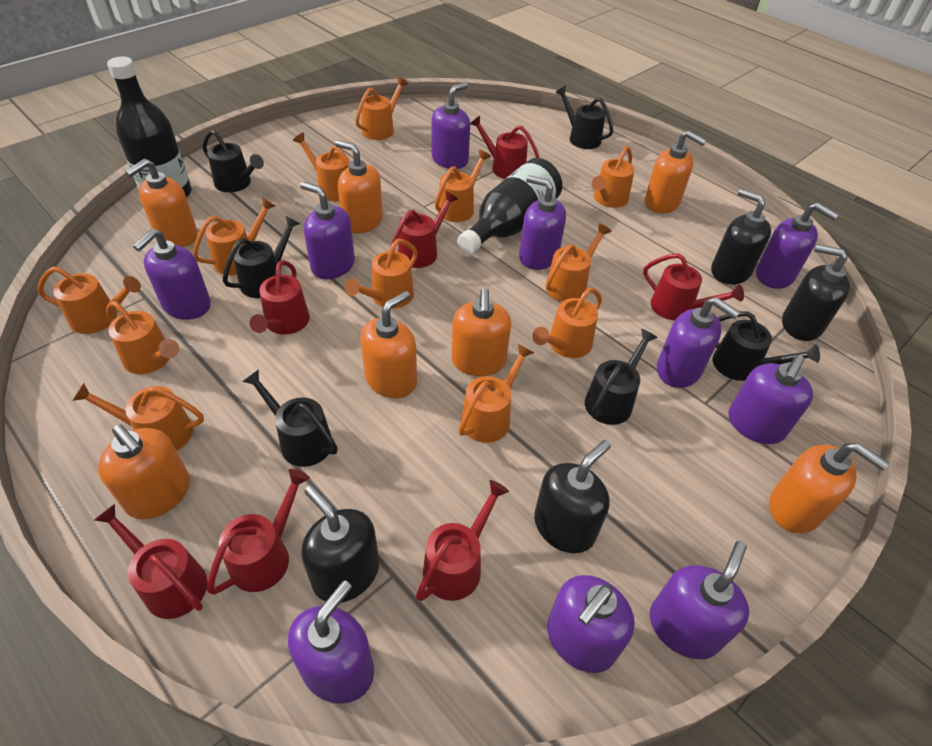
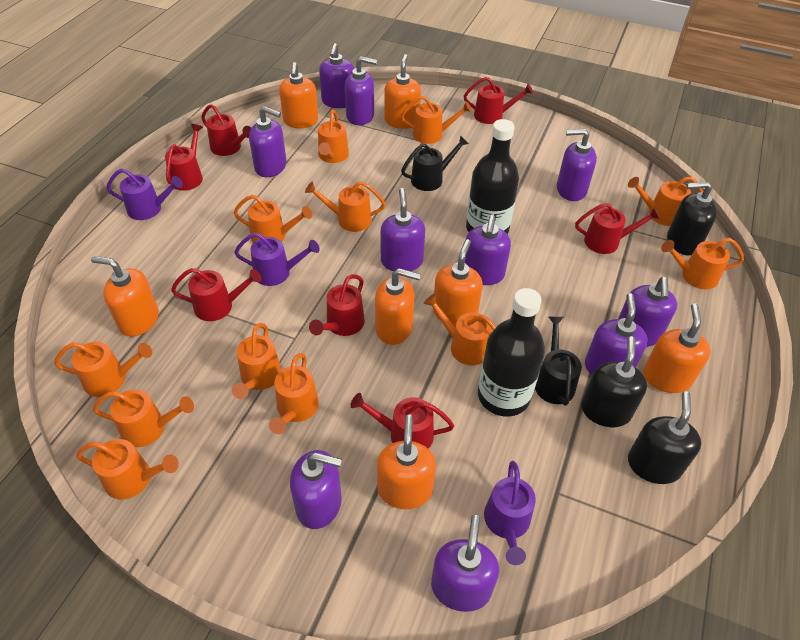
black soap dispenser: 4 -> 3
black watering can: 6 -> 2
purple watering can: 0 -> 3

